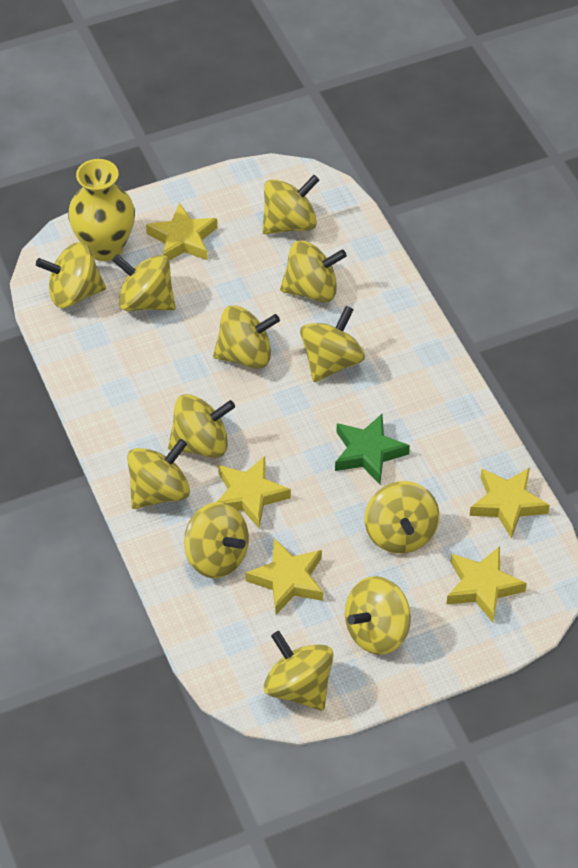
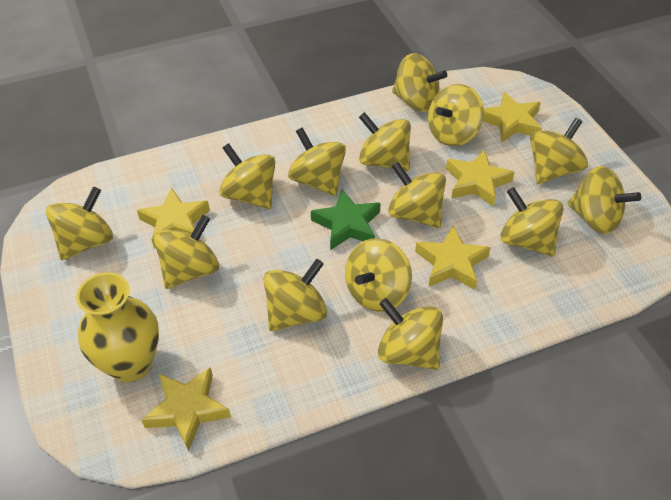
yellow spinning top: 12 -> 14

